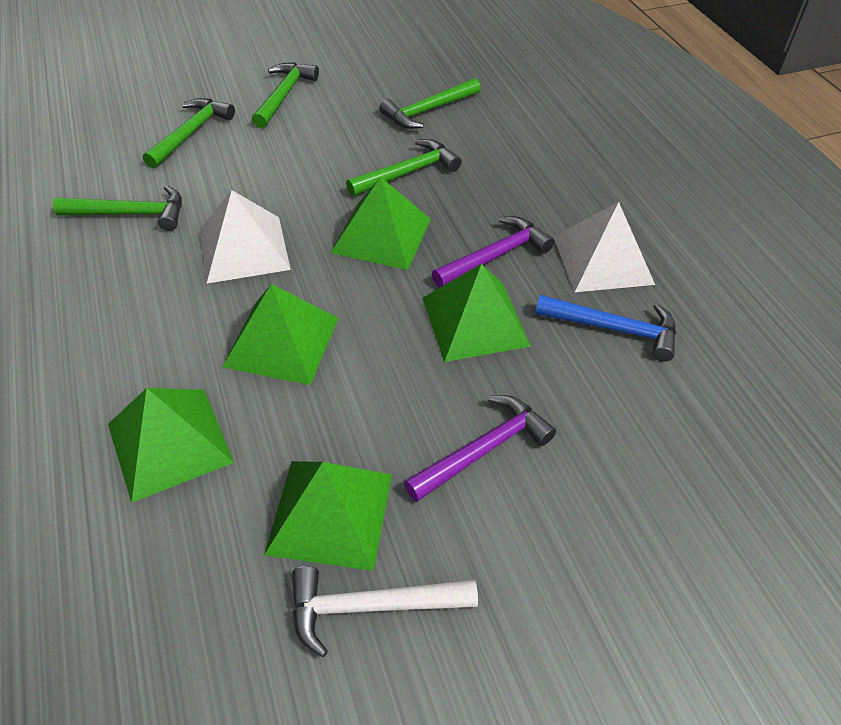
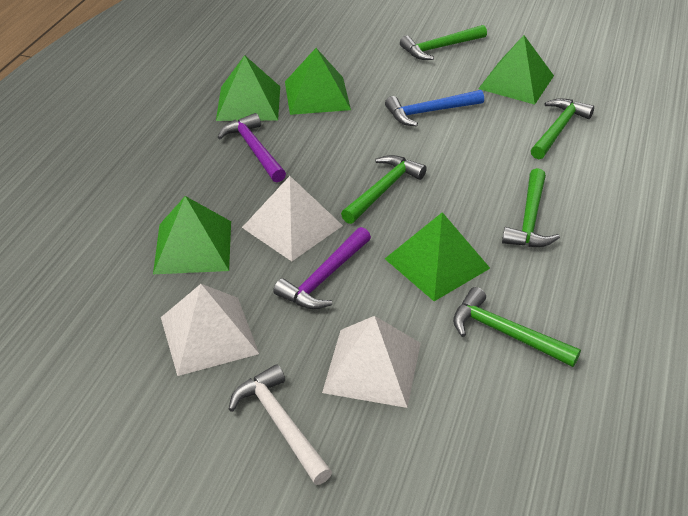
white pyramid: 2 -> 3

